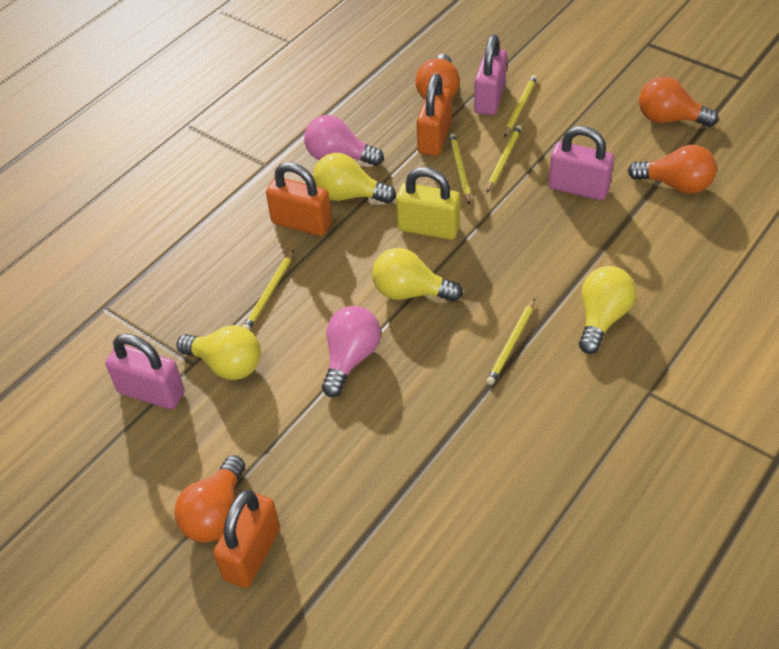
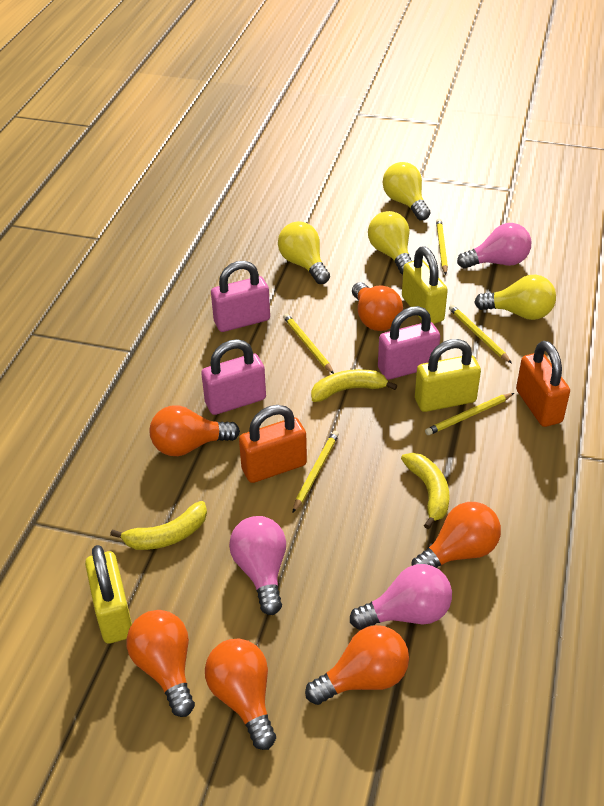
orange light bulb: 4 -> 6
orange padlock: 3 -> 2
pink light bulb: 2 -> 3
yellow banana: 0 -> 3
yellow padlock: 1 -> 3

